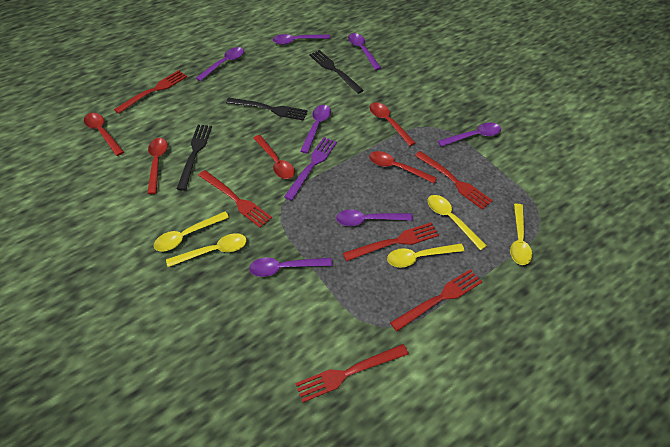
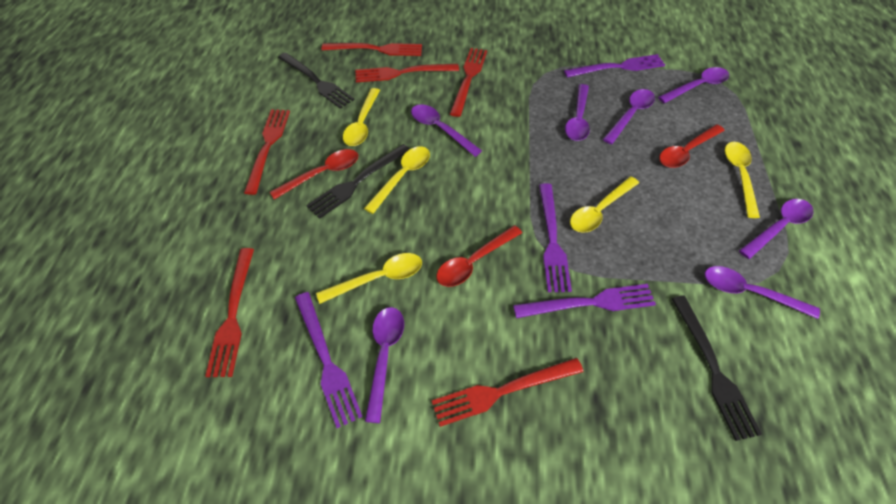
purple fork: 1 -> 4
red spoon: 5 -> 3

